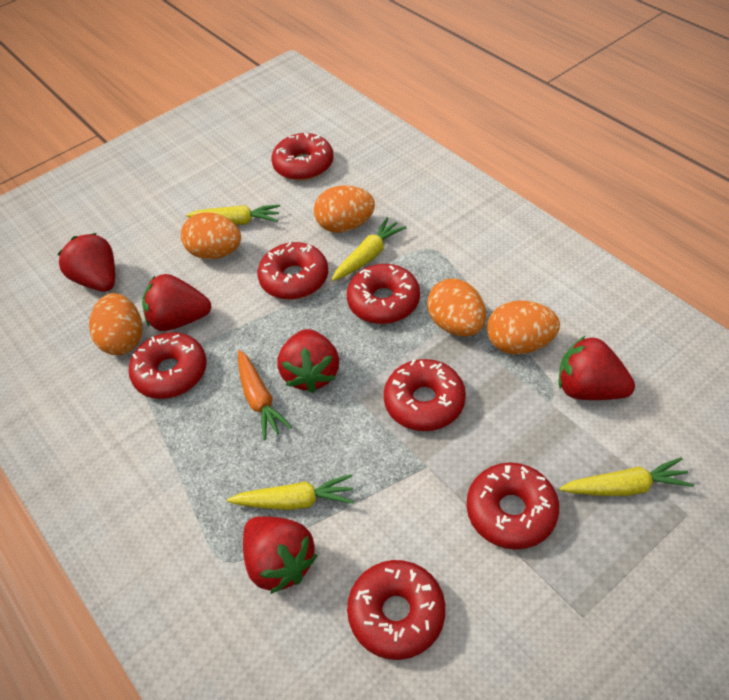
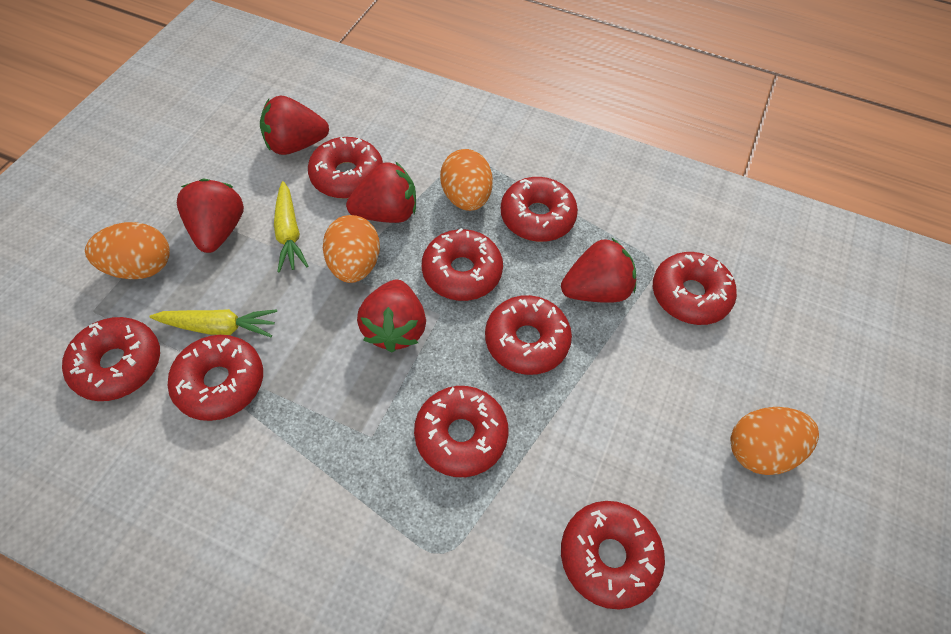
orange carrot: 1 -> 0
orange egg: 5 -> 4
red donut: 7 -> 9
yellow carrot: 4 -> 2

